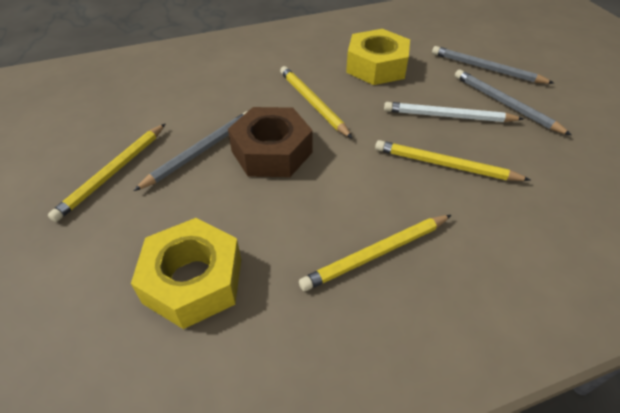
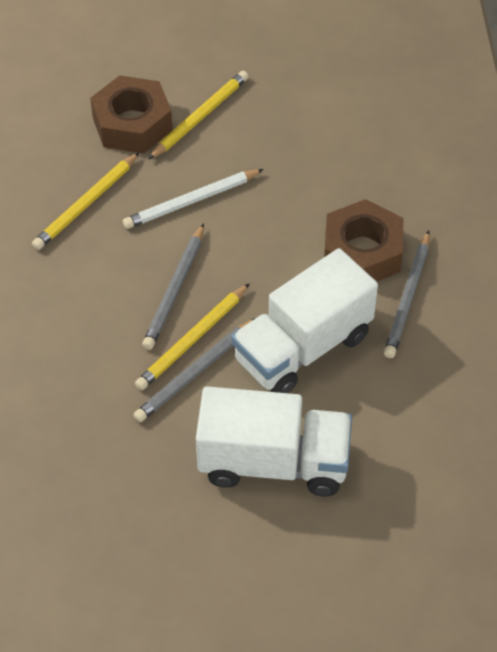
brown nut: 1 -> 2
white truck: 0 -> 2
yellow nut: 2 -> 0
yellow pencil: 4 -> 3

